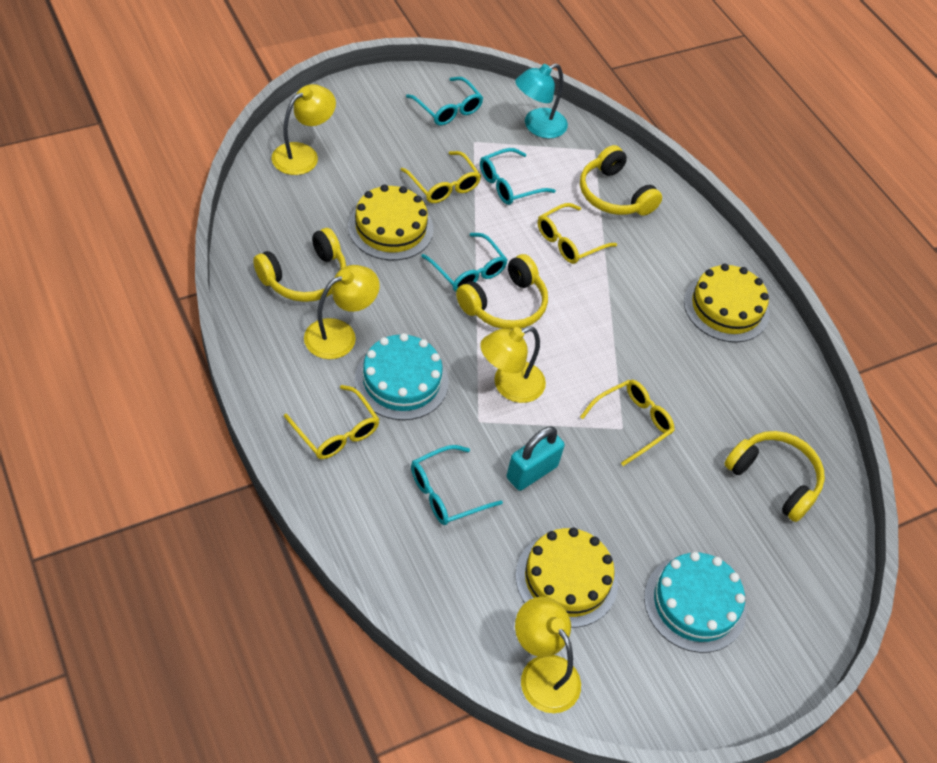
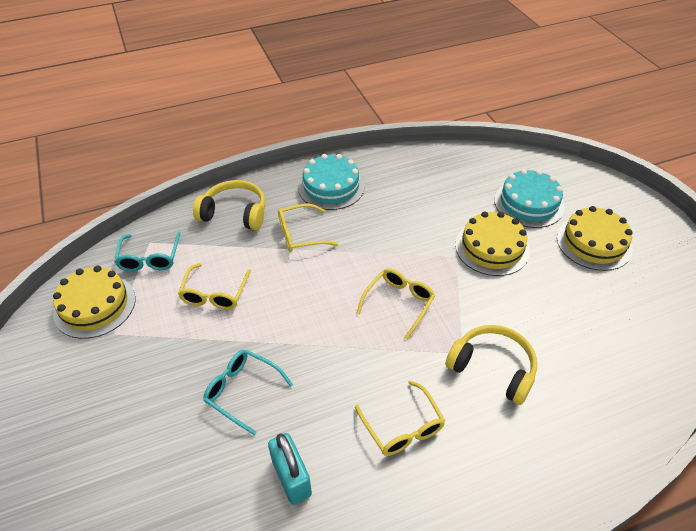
turquoise glasses: 4 -> 2
turquoise lamp: 1 -> 0
yellow headphones: 4 -> 2
yellow lamp: 4 -> 0

